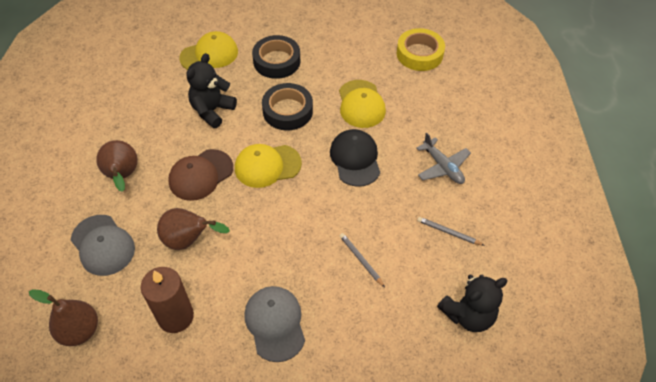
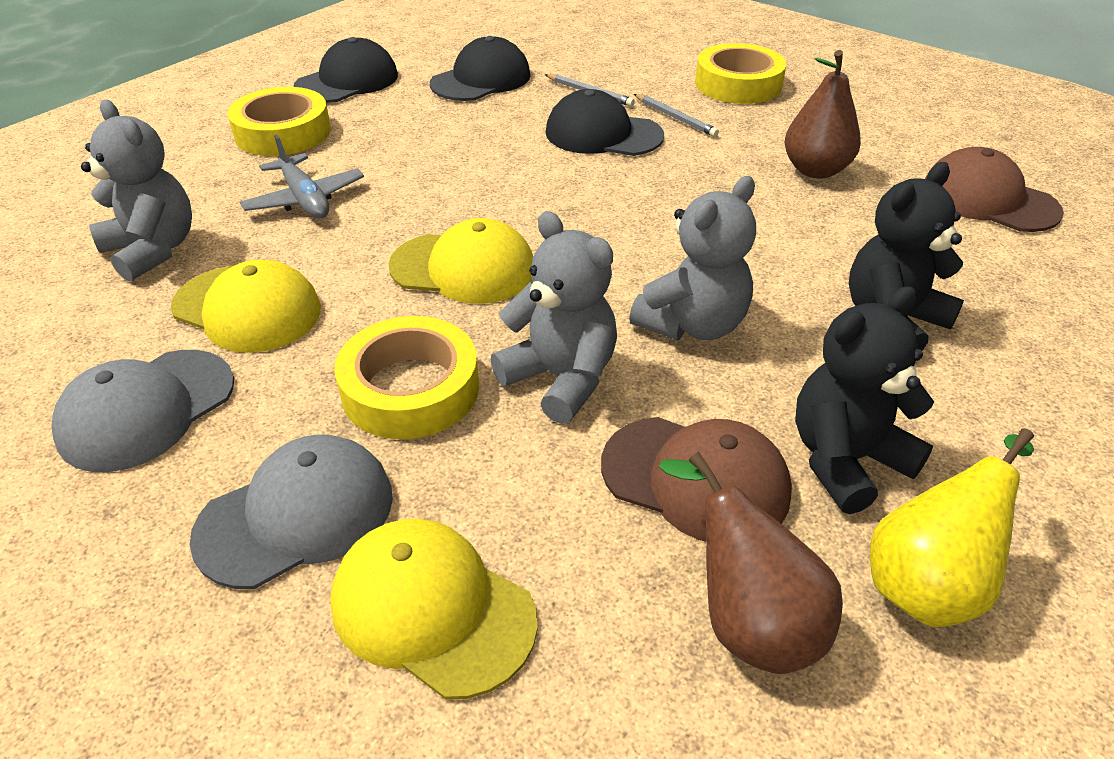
black cap: 1 -> 3
black tape: 2 -> 0
brown candle: 1 -> 0
brown cap: 1 -> 2
brown pear: 3 -> 2
grey teddy bear: 0 -> 3
yellow pear: 0 -> 1
yellow tape: 1 -> 3

